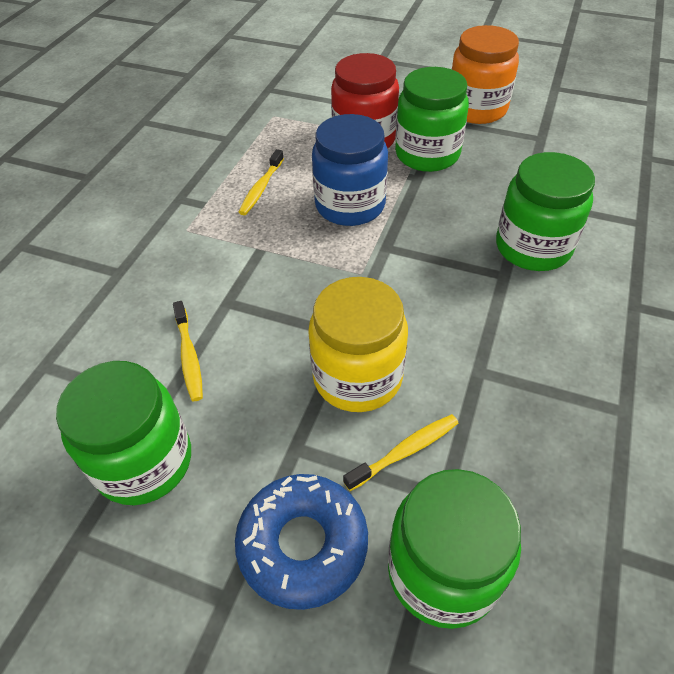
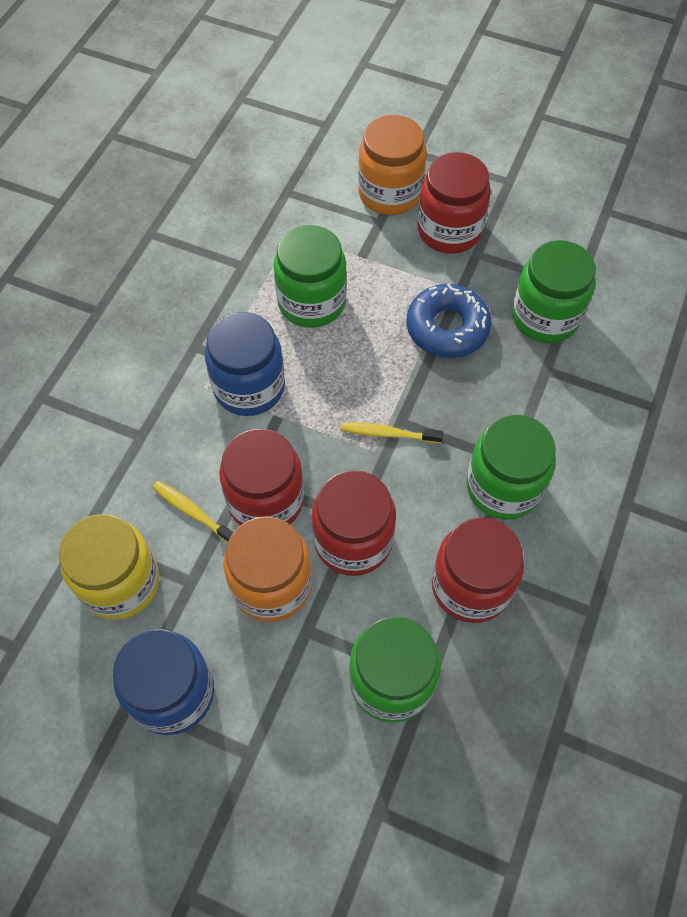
blue jar: 1 -> 2
orange jar: 1 -> 2
red jar: 1 -> 4
yellow toothbrush: 3 -> 2

